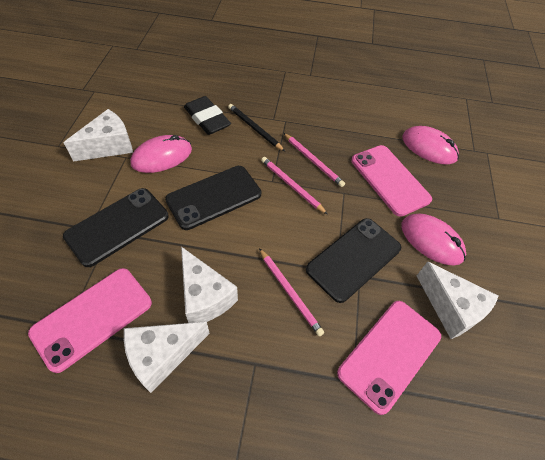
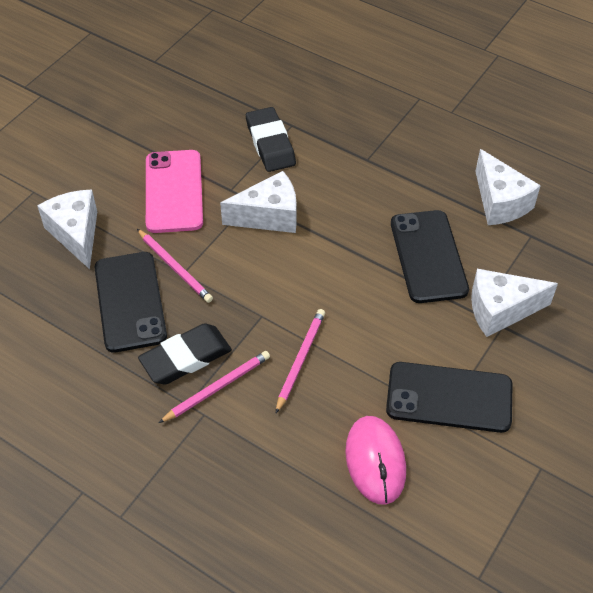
black eraser: 1 -> 2
black pencil: 1 -> 0
pink mouse: 3 -> 1
pink phone: 3 -> 1

